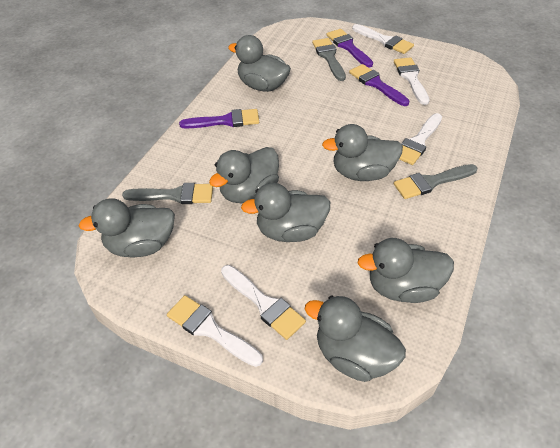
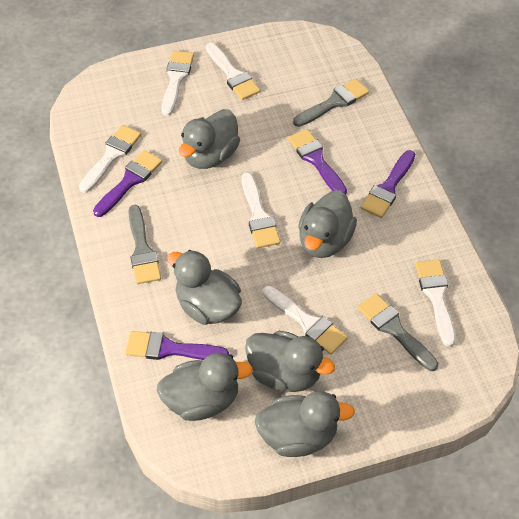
grey duck: 7 -> 6
purple brush: 3 -> 4
white brush: 5 -> 6

